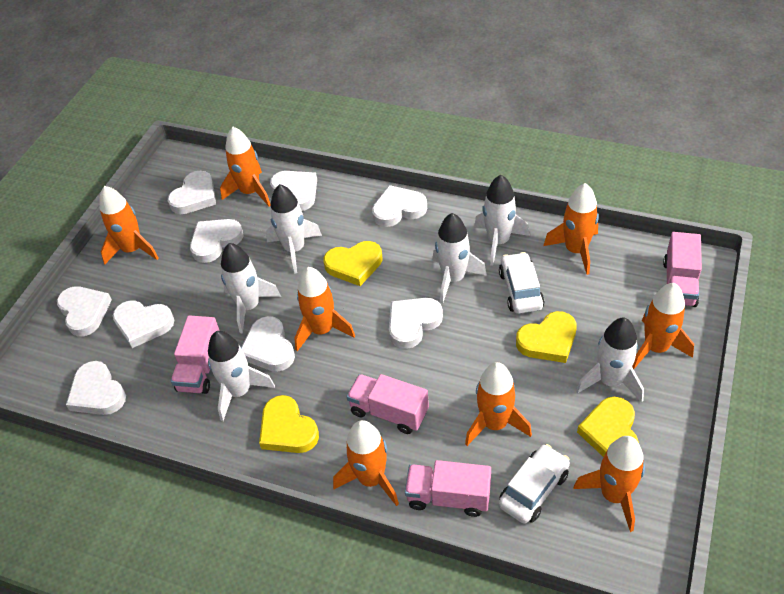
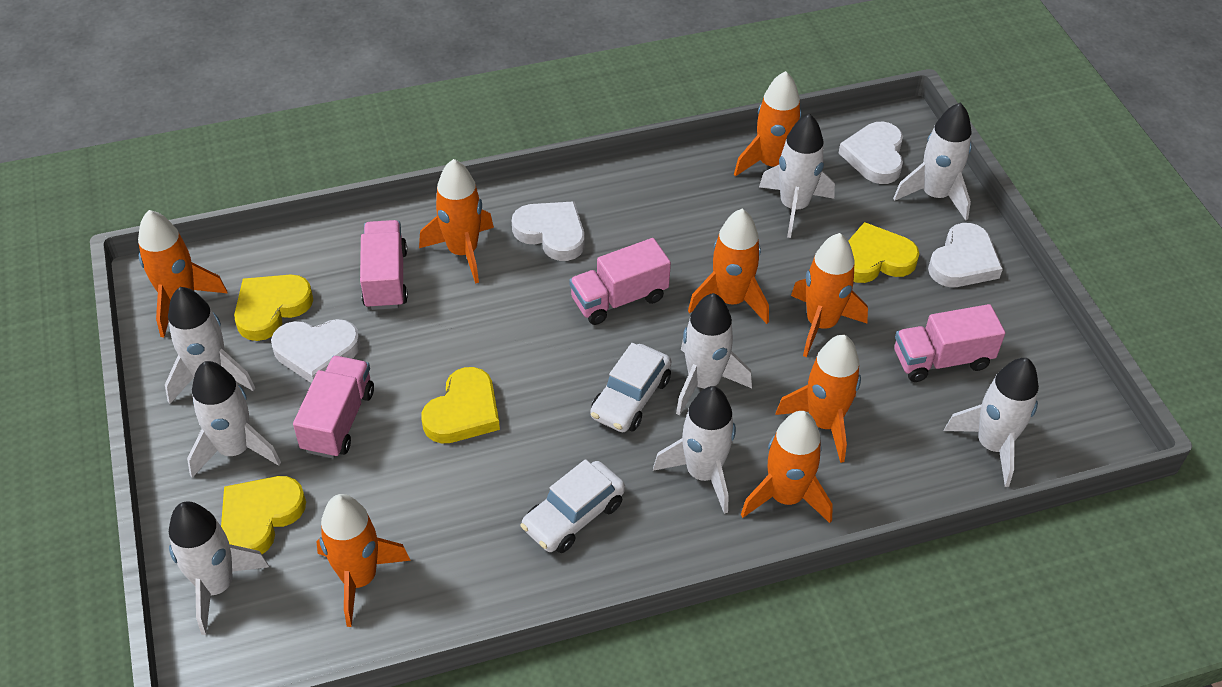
white heart: 9 -> 4
white rocket: 6 -> 8

